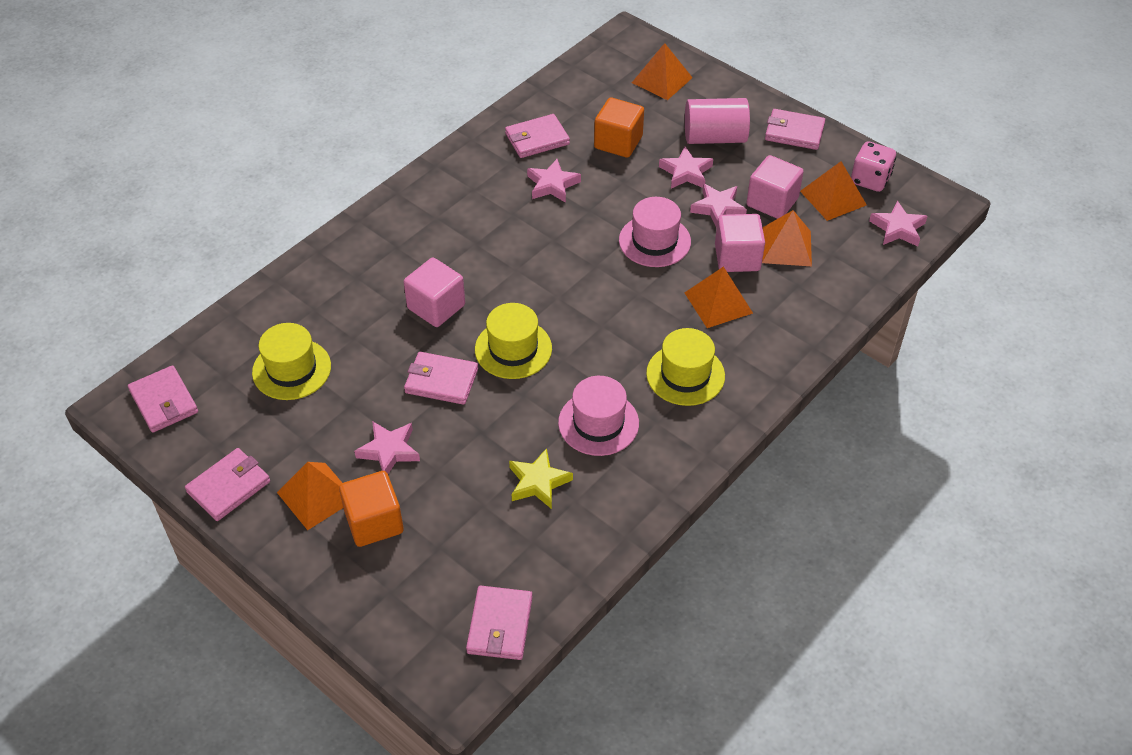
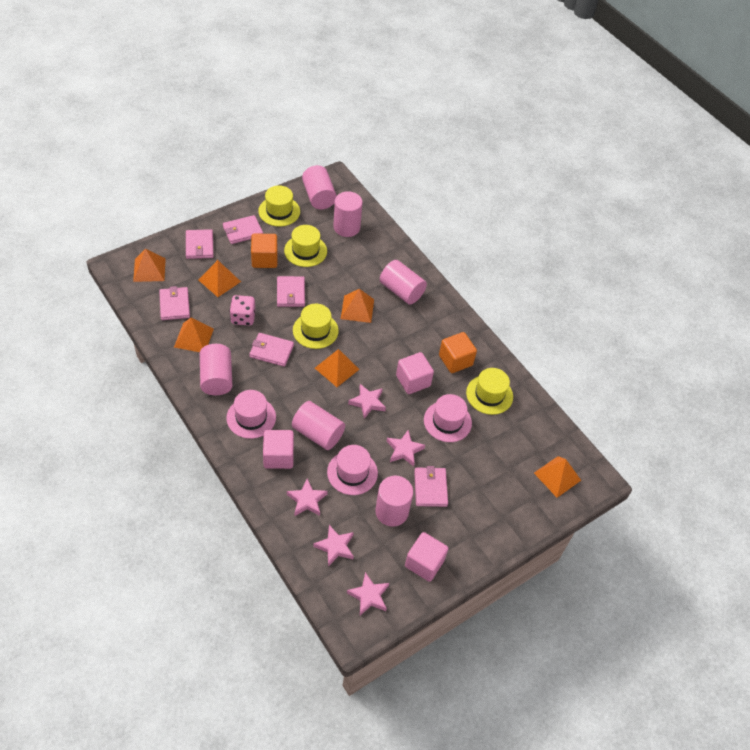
orange pyramid: 5 -> 6
pink cylinder: 1 -> 6
pink hat: 2 -> 3
yellow hat: 3 -> 4
yellow star: 1 -> 0

